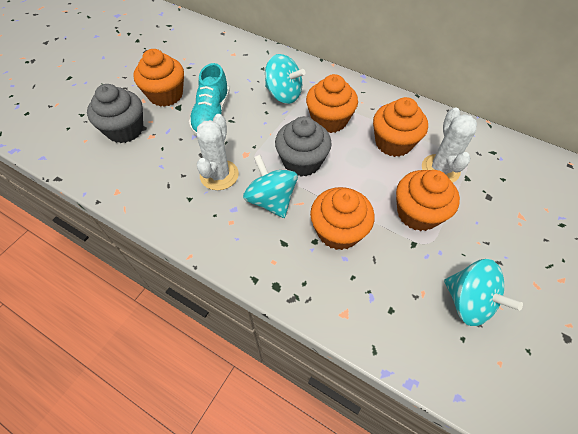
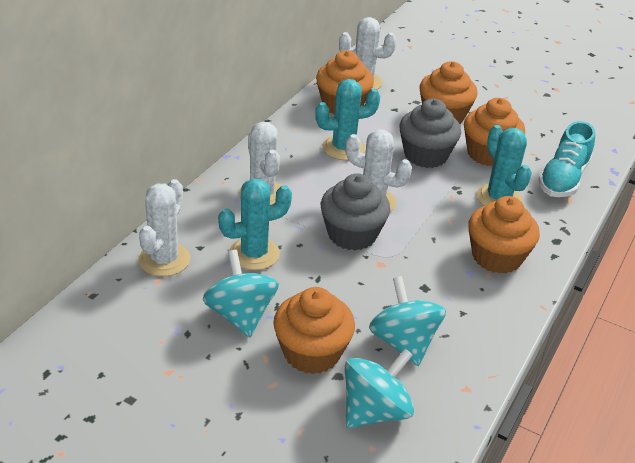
turquoise cactus: 0 -> 3
white cactus: 2 -> 4

